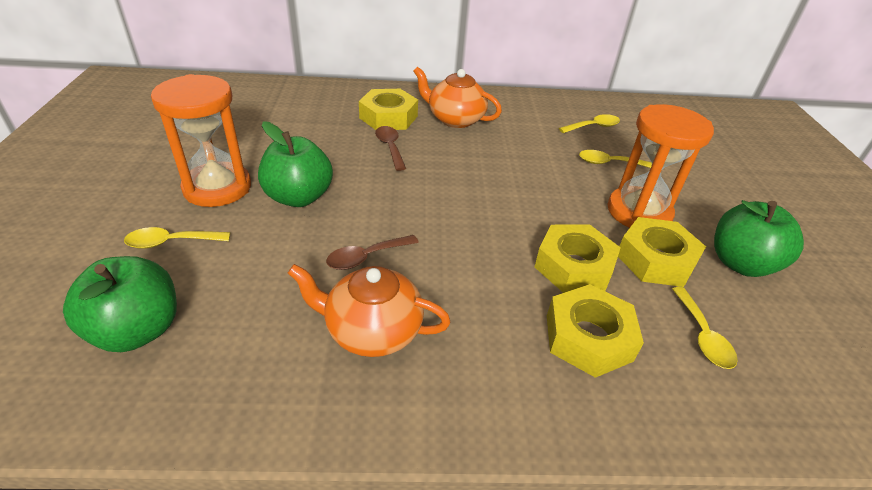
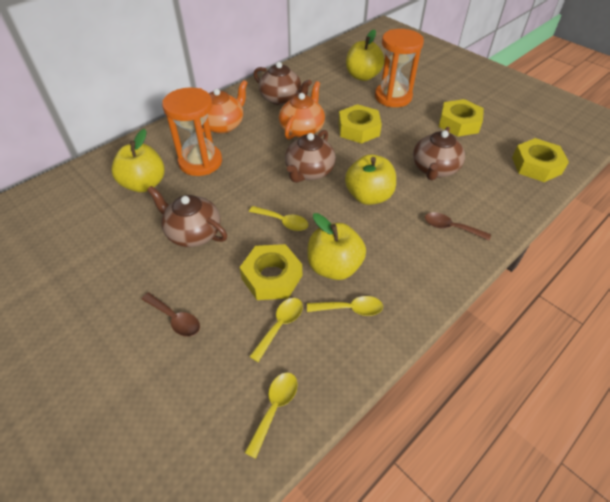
brown teapot: 0 -> 4
green apple: 3 -> 0
yellow apple: 0 -> 4

